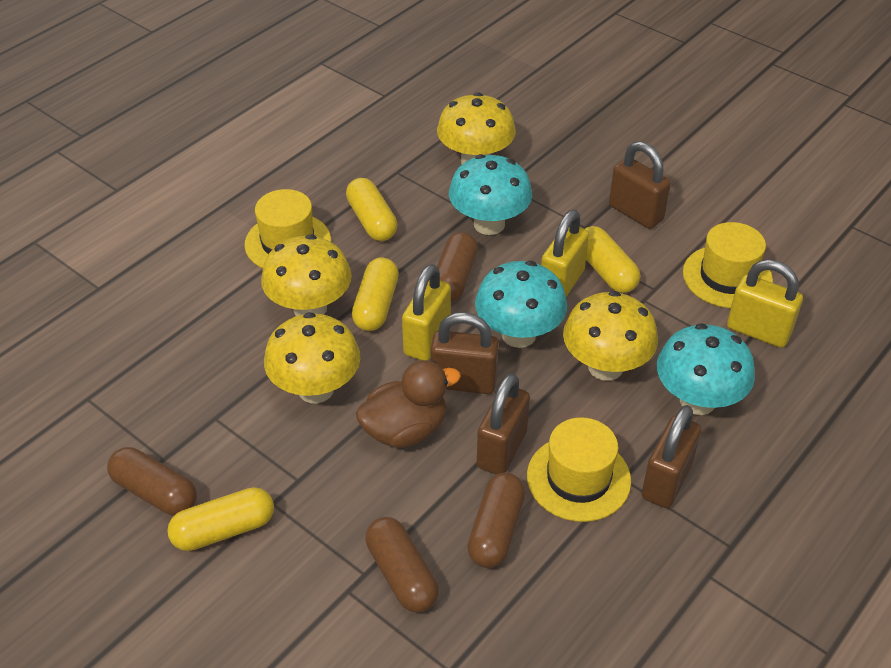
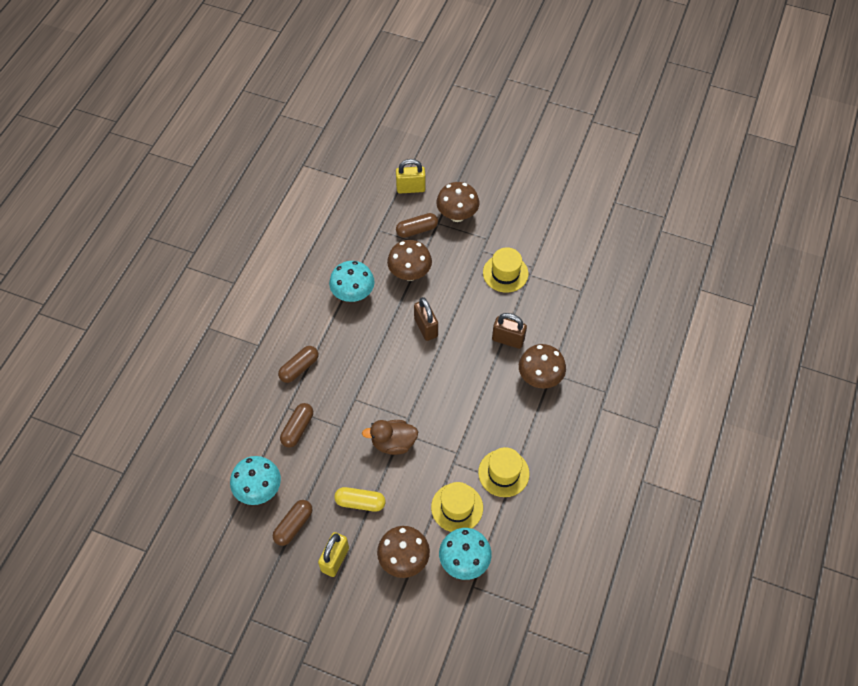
brown mushroom: 0 -> 4
brown padlock: 4 -> 2
yellow capsule: 4 -> 1
yellow mushroom: 4 -> 0
yellow padlock: 3 -> 2

